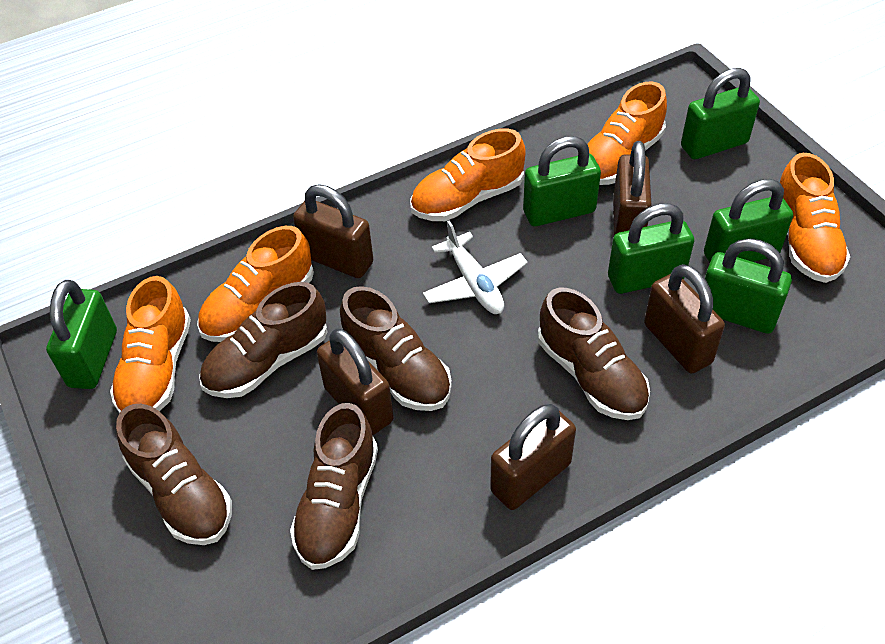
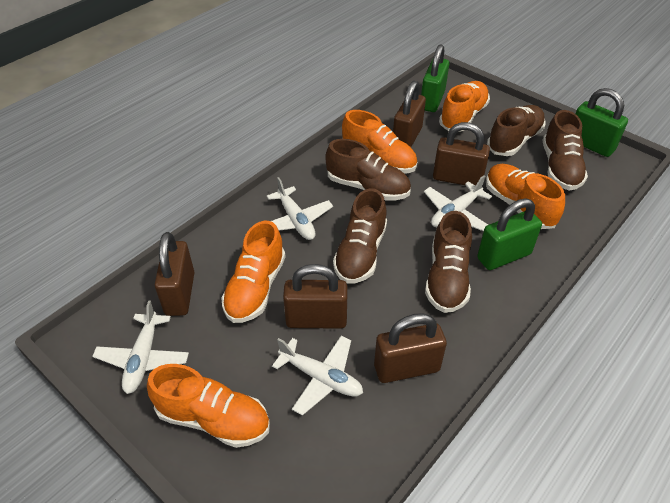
green padlock: 6 -> 3
white plane: 1 -> 4

